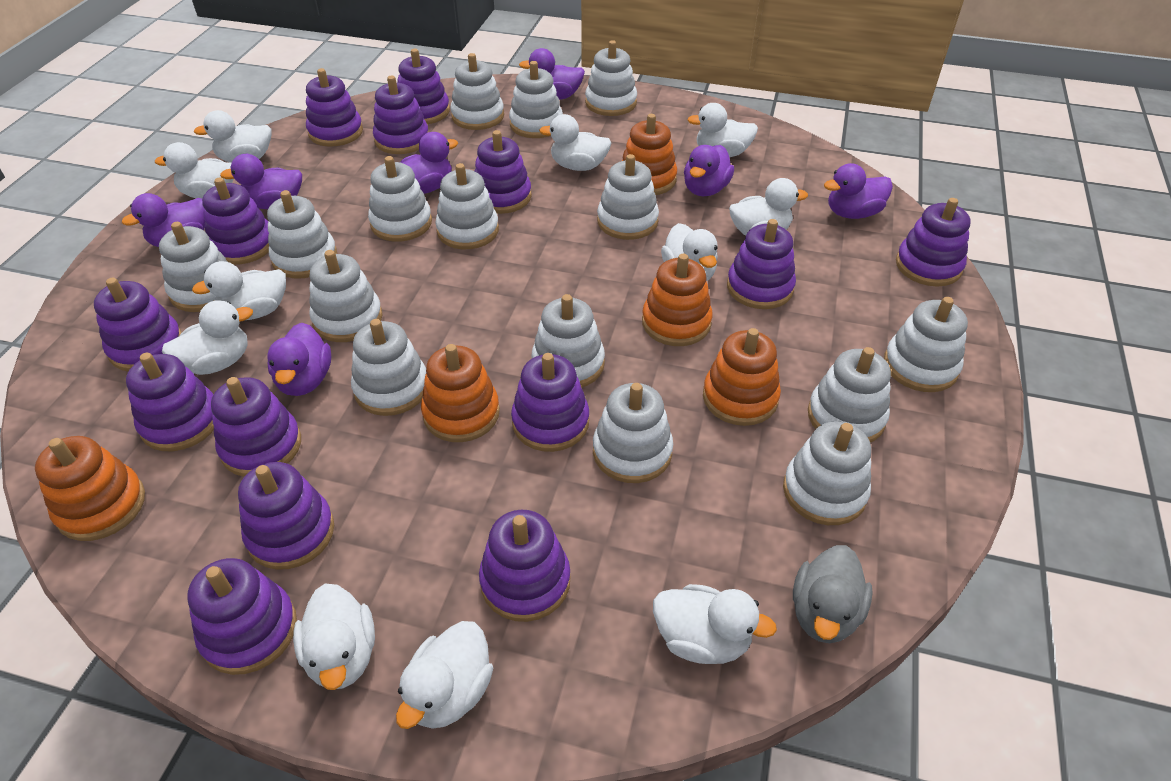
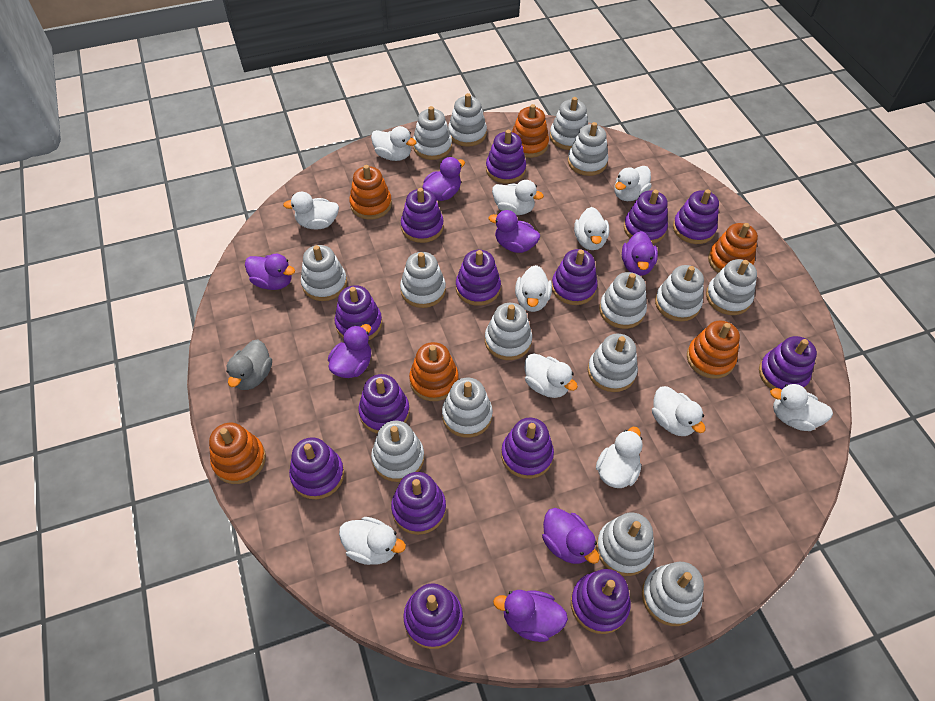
orange stacking toy: 5 -> 6

